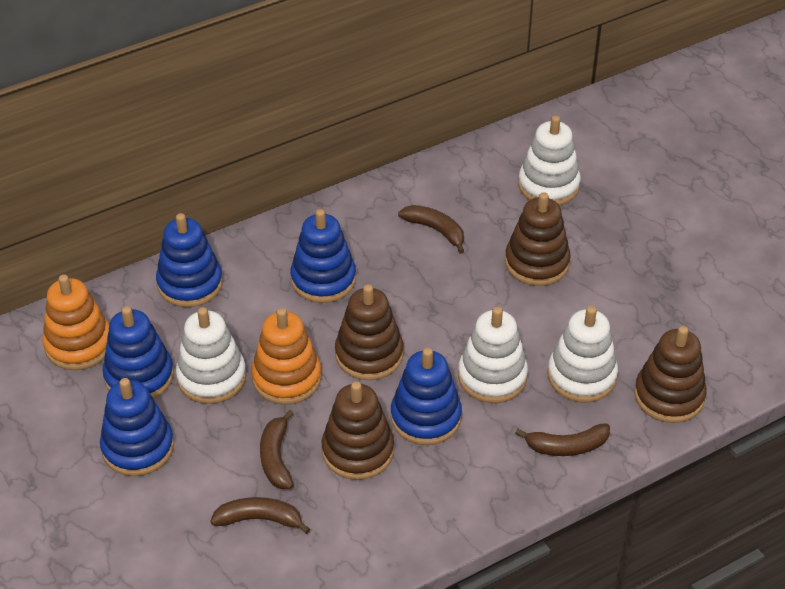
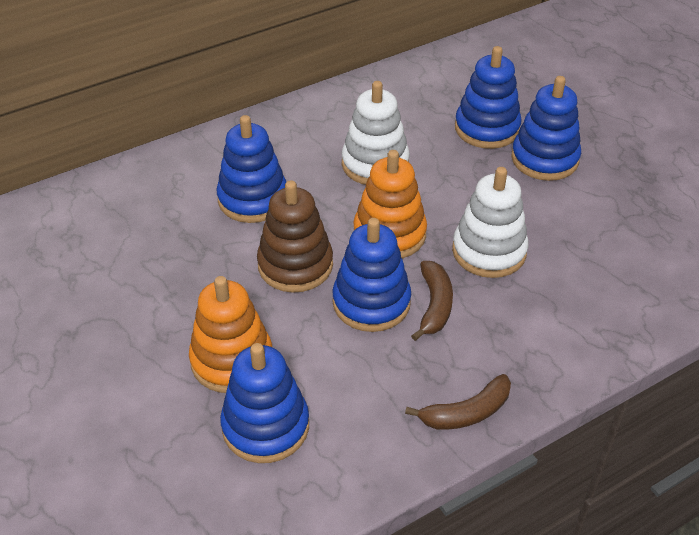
brown banana: 4 -> 2
brown stacking toy: 4 -> 1
white stacking toy: 4 -> 2

